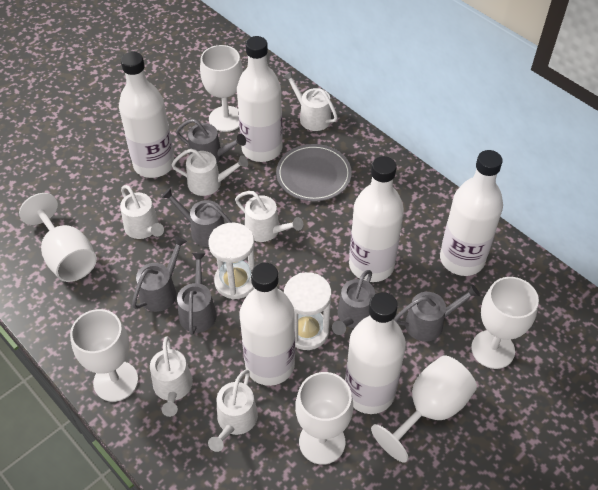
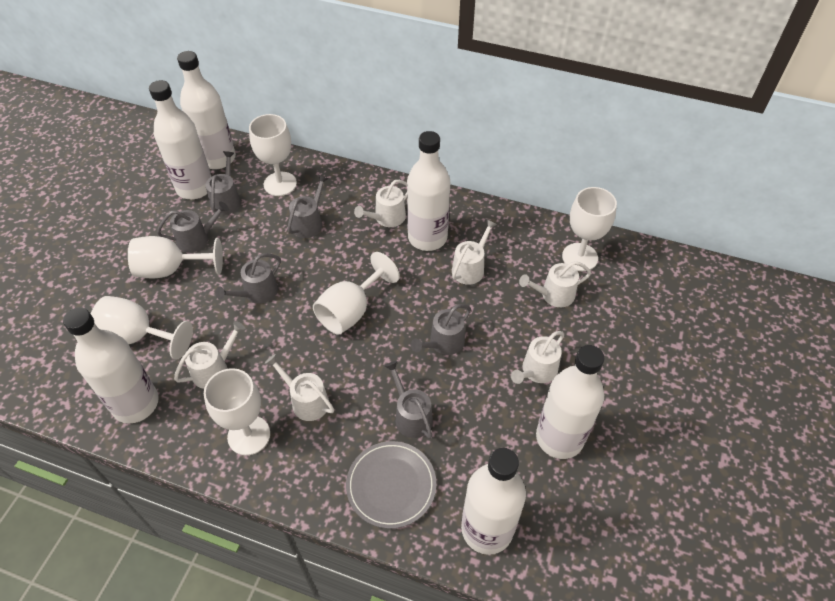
white hourglass: 2 -> 0

